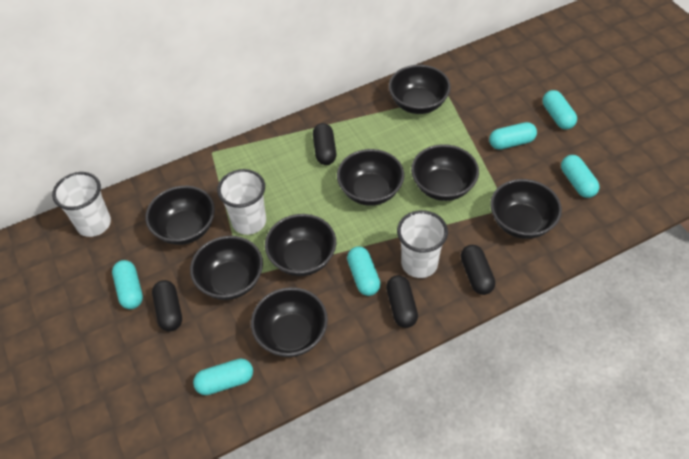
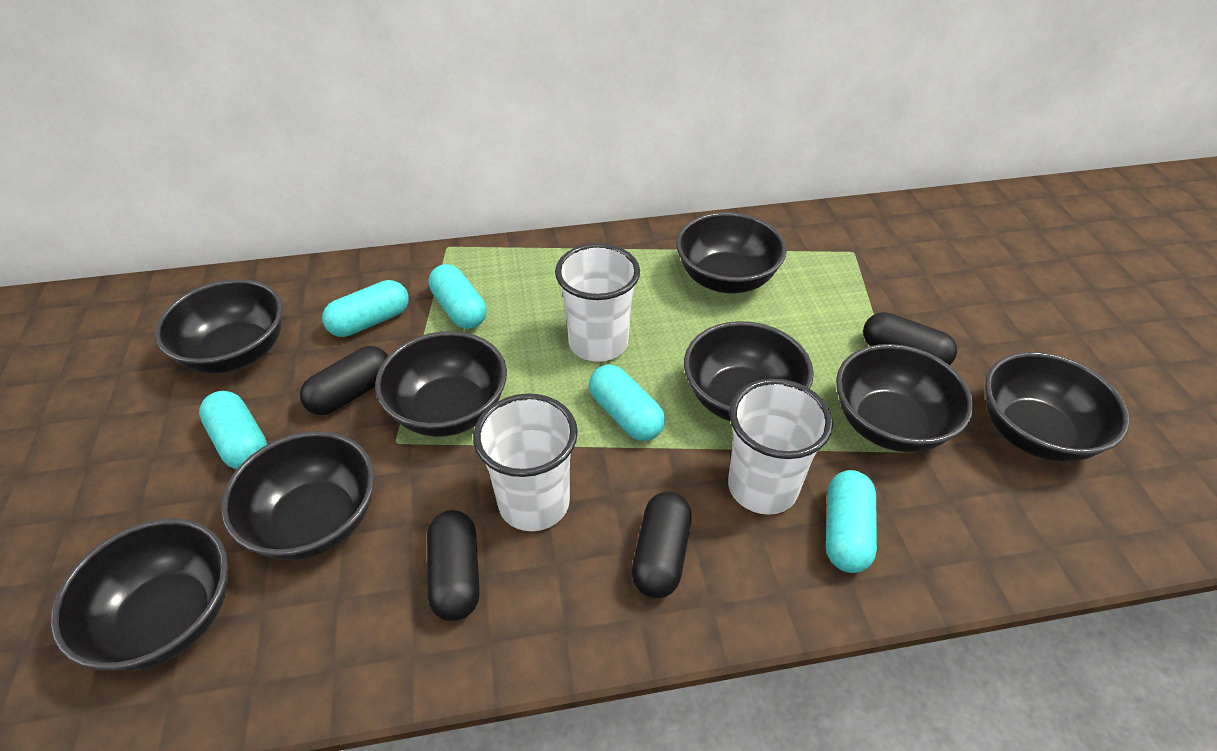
turquoise capsule: 6 -> 5

